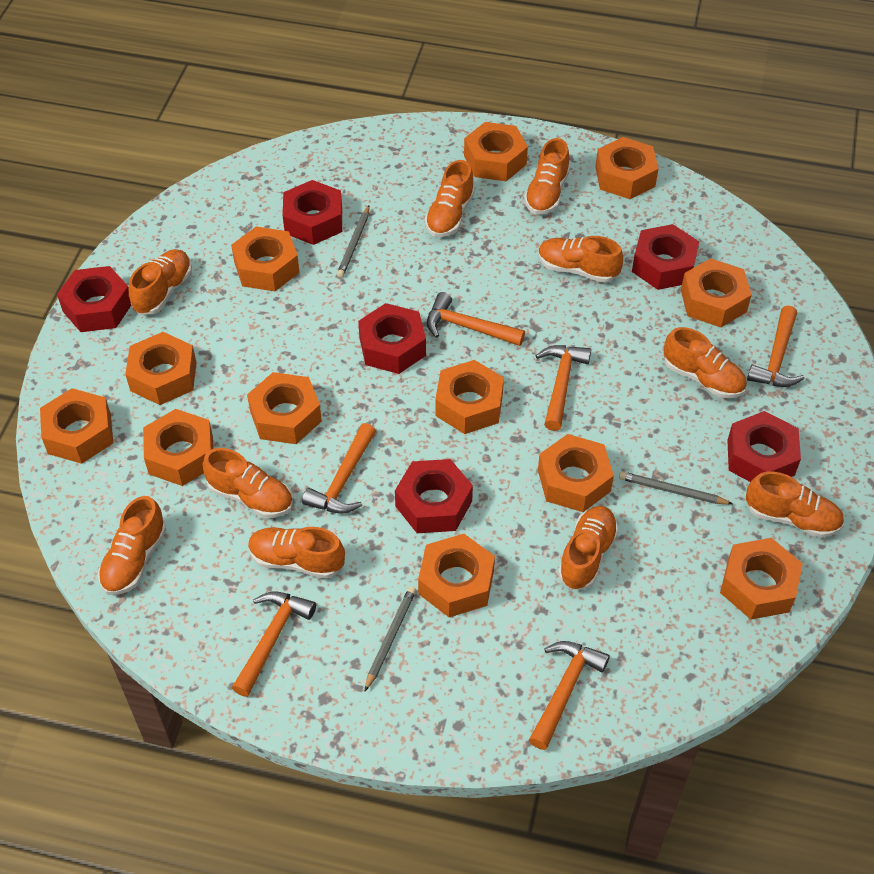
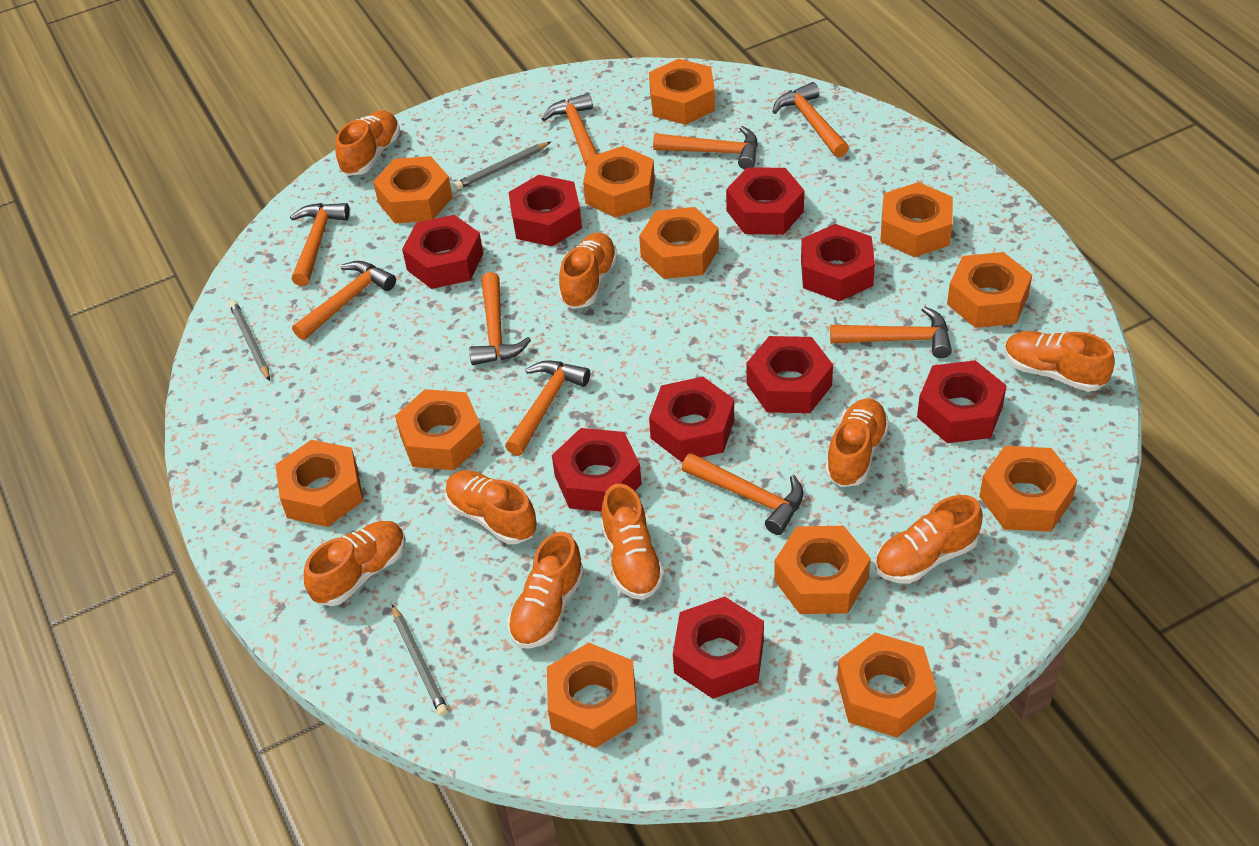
orange hammer: 6 -> 9
orange shoe: 10 -> 9
red nut: 6 -> 9

